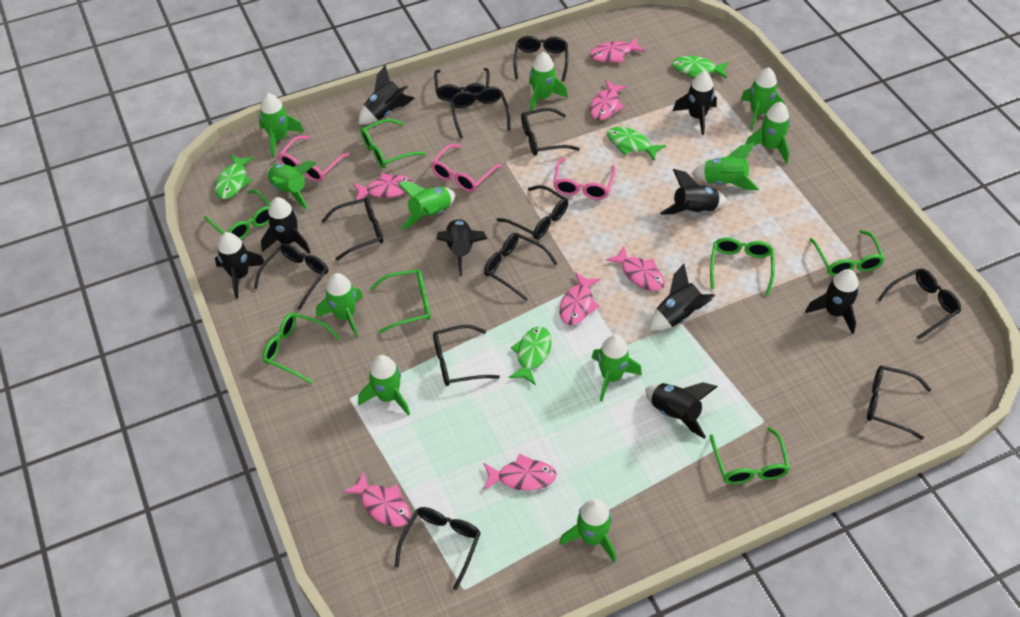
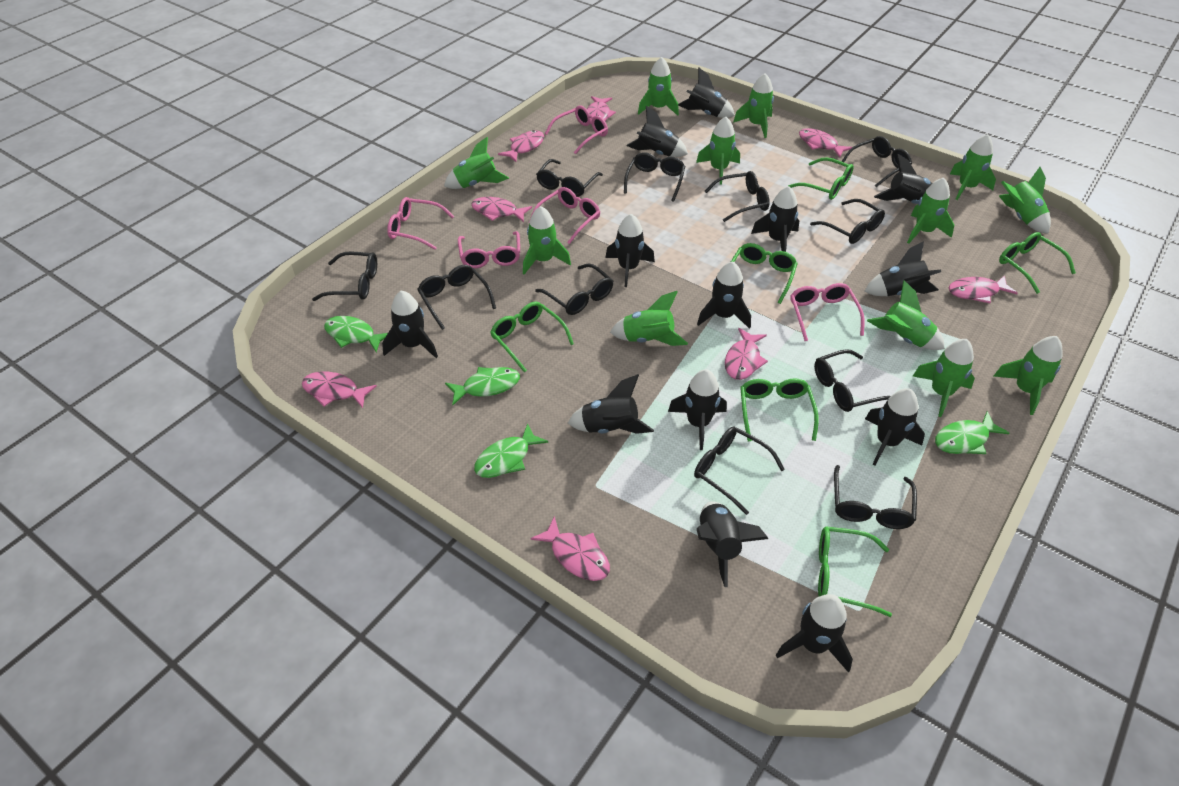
black glasses: 12 -> 11
black rocket: 9 -> 13
green glasses: 7 -> 6
green rocket: 11 -> 12
pink fish: 7 -> 8
pink glasses: 3 -> 5

